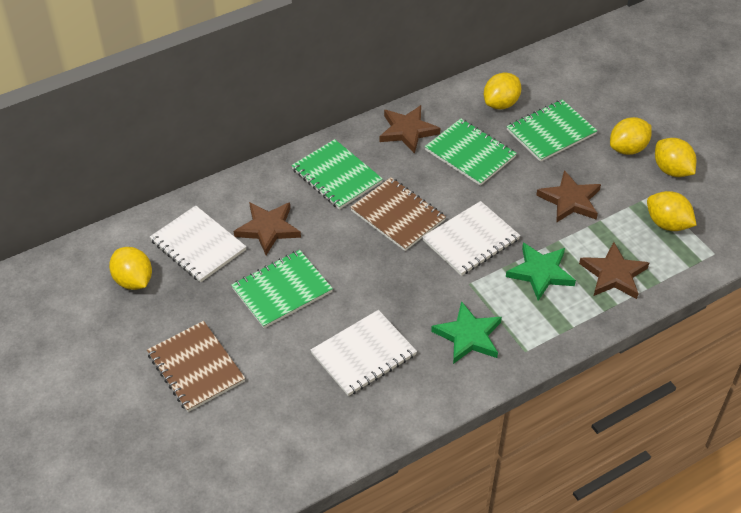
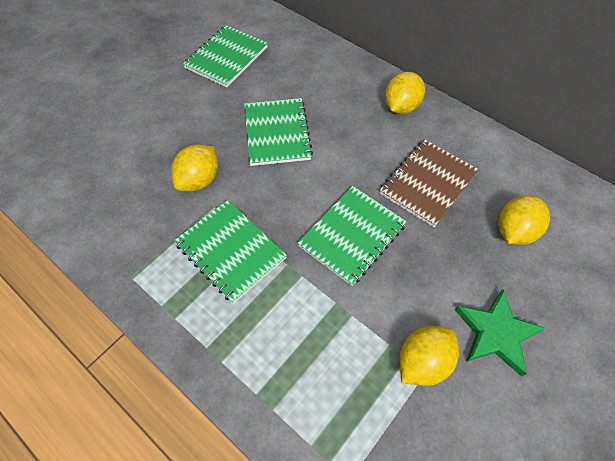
brown notebook: 2 -> 1
brown star: 4 -> 0
green star: 2 -> 1
white notebook: 3 -> 0
yellow lemon: 5 -> 4

